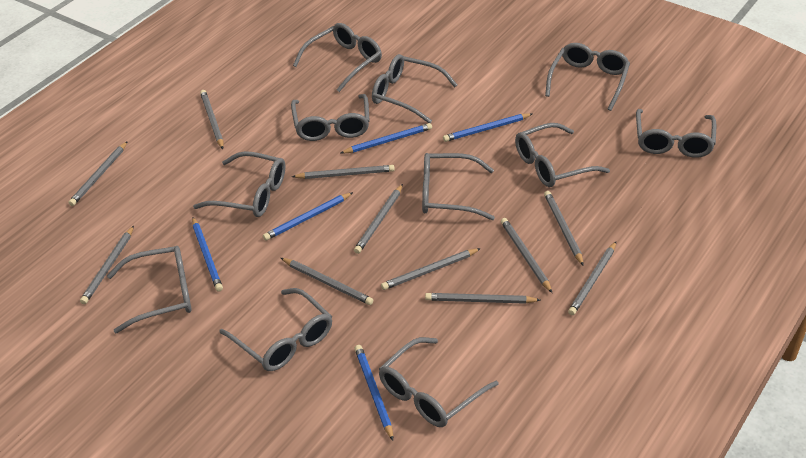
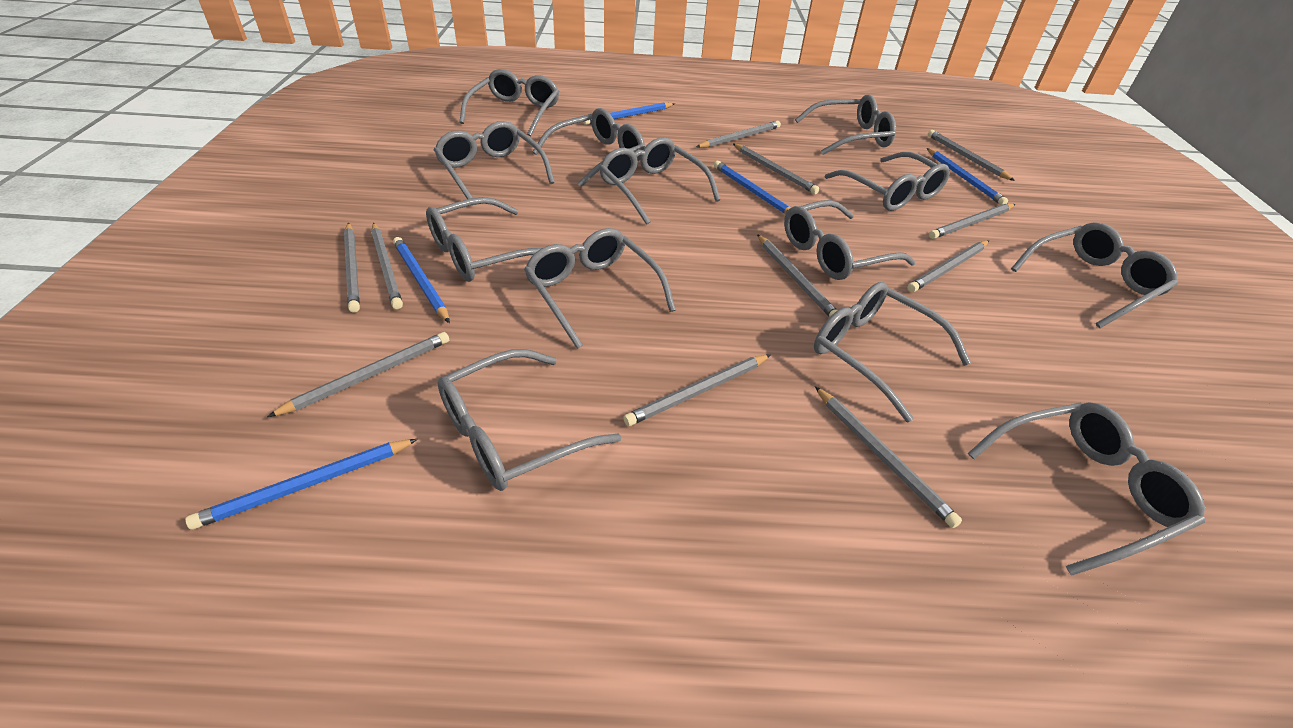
grey glasses: 11 -> 13

